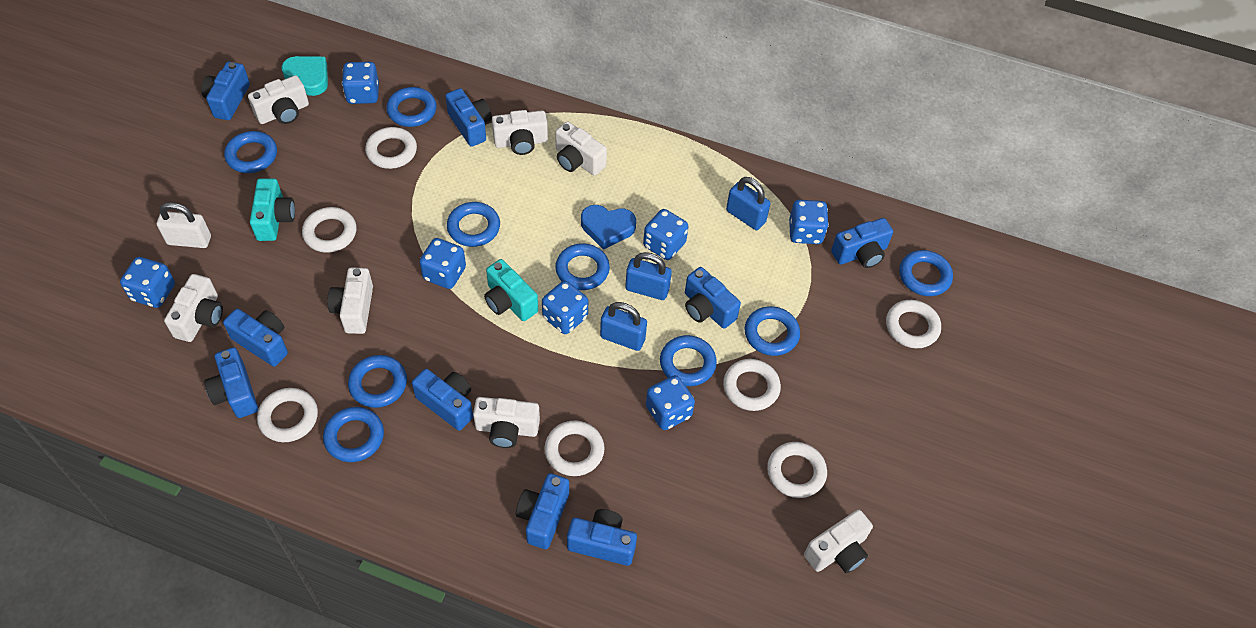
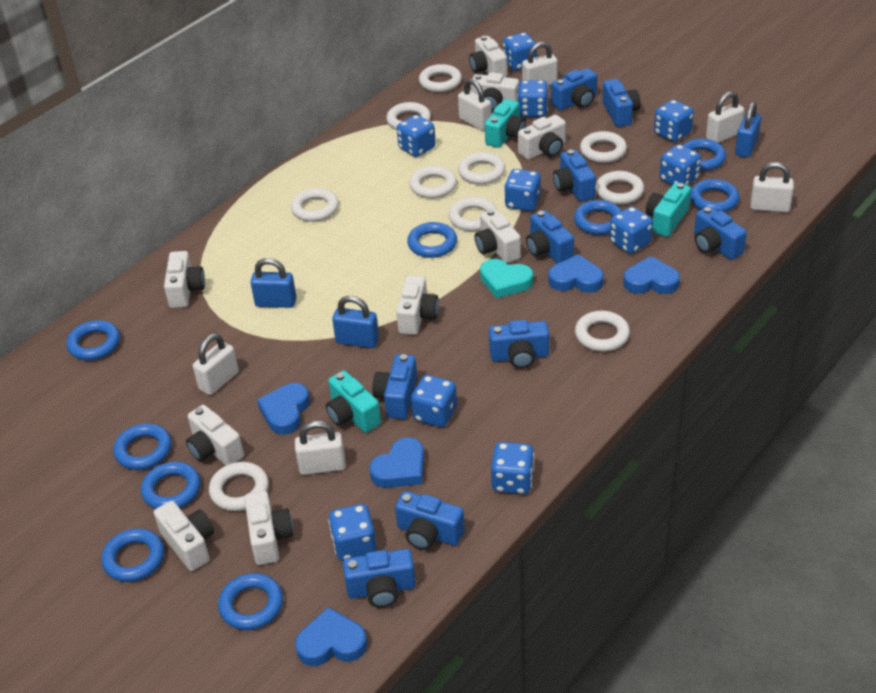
blue dice: 7 -> 10
blue heart: 1 -> 5
turquoise camera: 2 -> 3
white camera: 7 -> 9
white padlock: 1 -> 6
white ring: 7 -> 10

